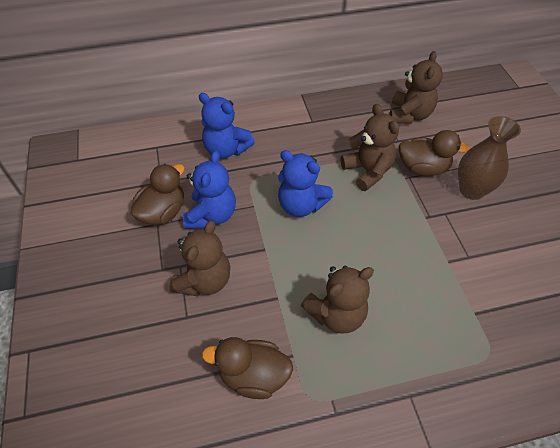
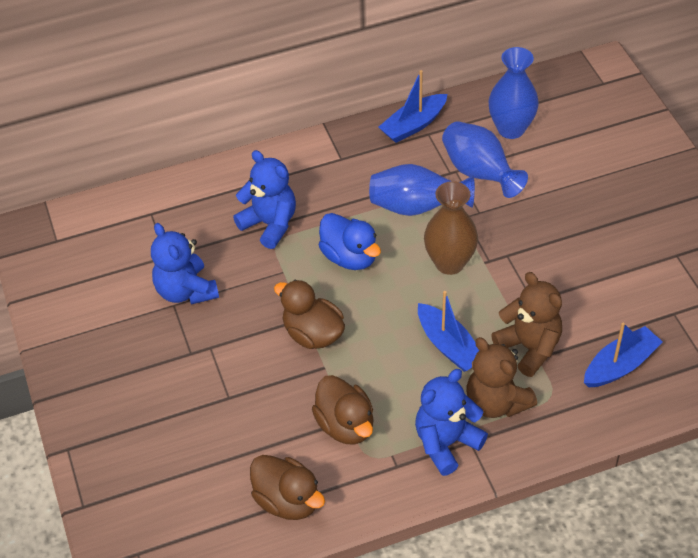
blue boat: 0 -> 3
blue duck: 0 -> 1
blue vase: 0 -> 3
brown teddy bear: 4 -> 2

